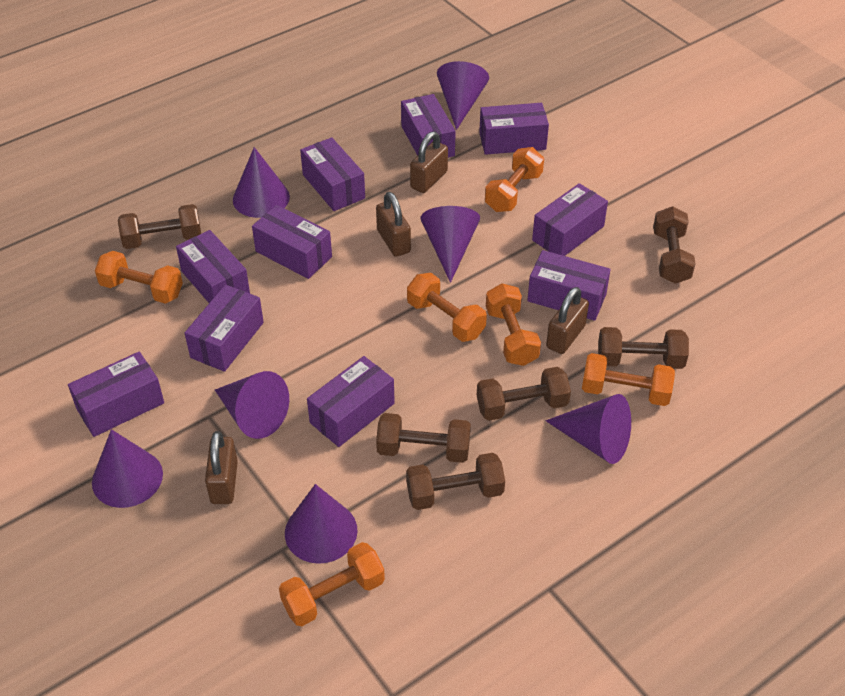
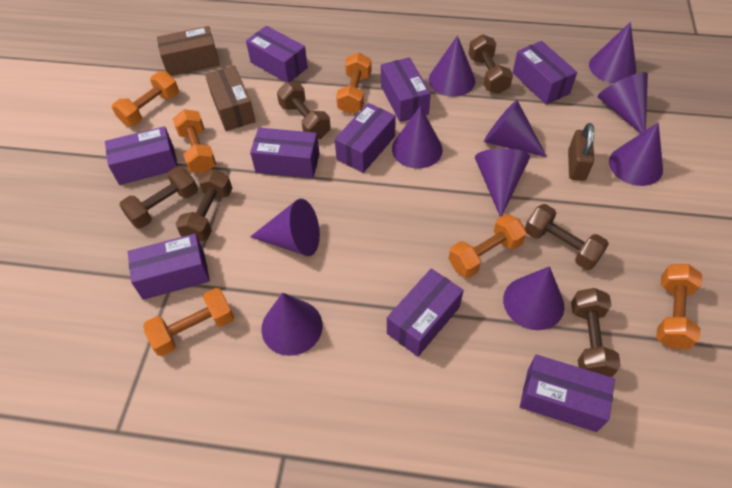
brown box: 0 -> 2
brown padlock: 4 -> 1
purple box: 10 -> 9
purple cone: 7 -> 10

